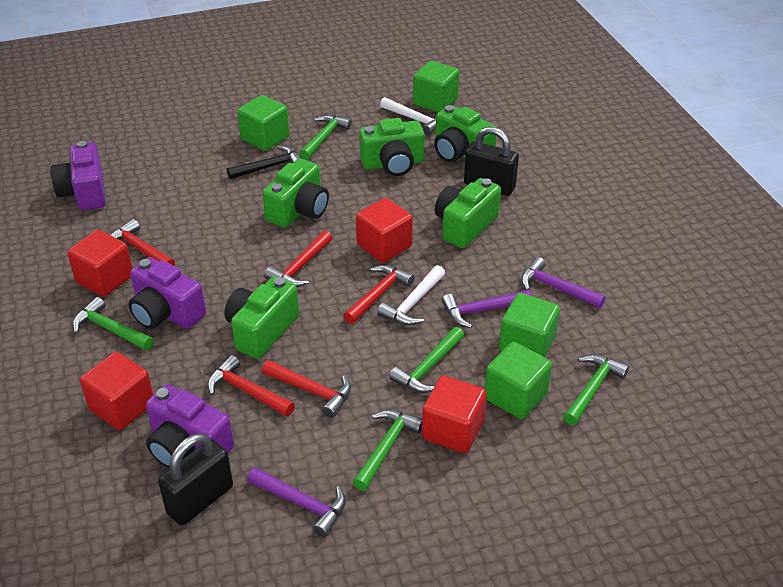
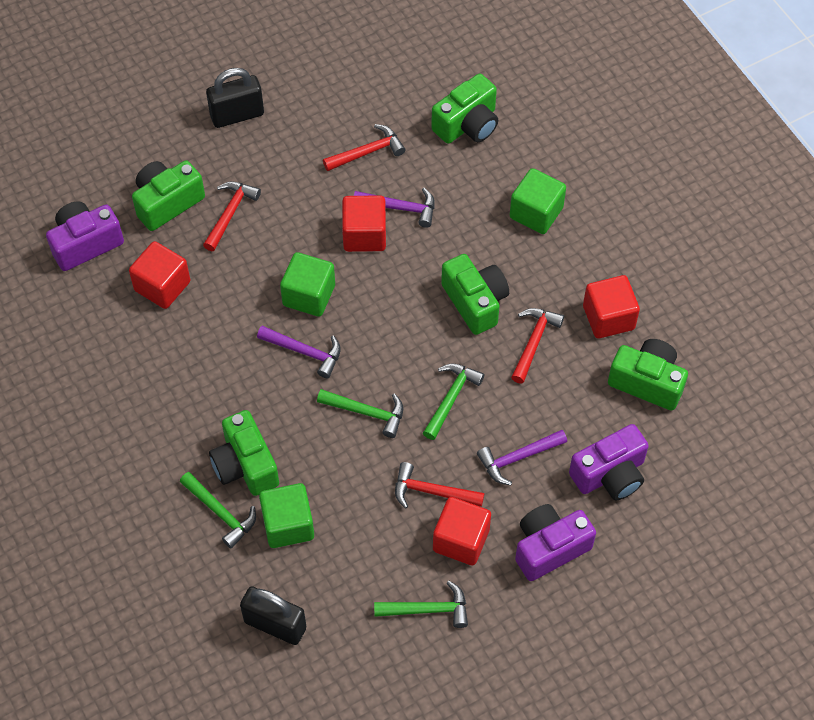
black hammer: 1 -> 0
green cube: 4 -> 3
green hammer: 5 -> 4
red hammer: 5 -> 4
white hammer: 2 -> 0

